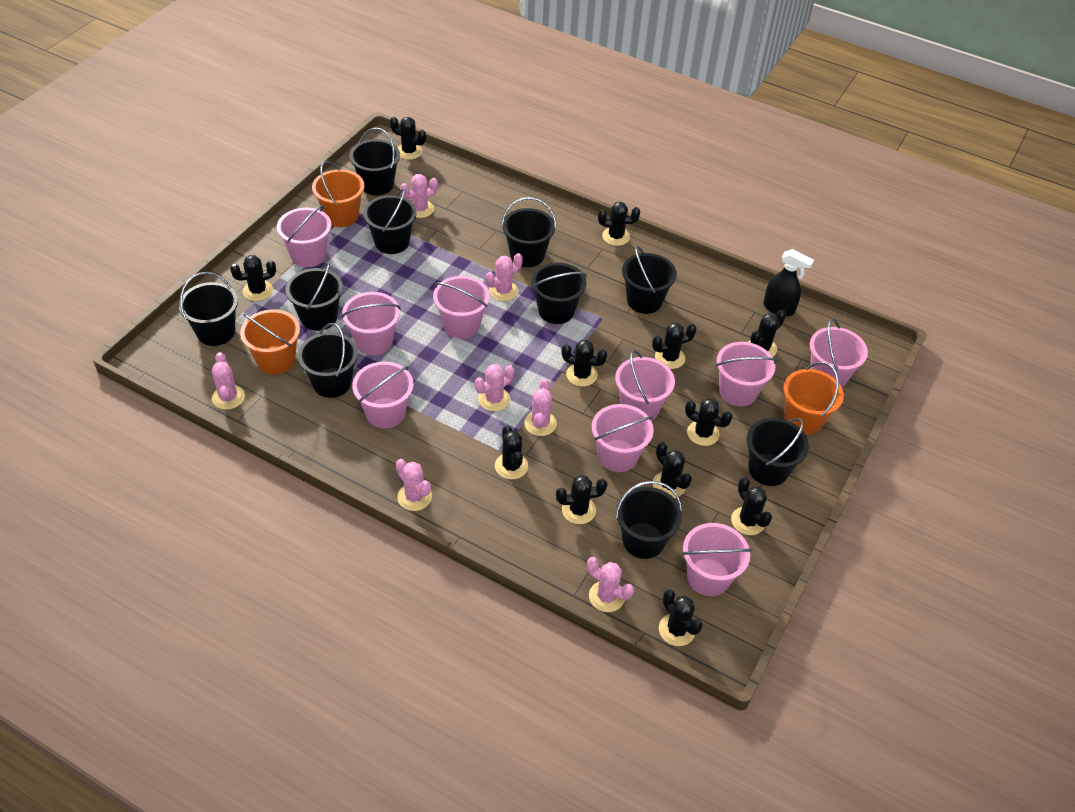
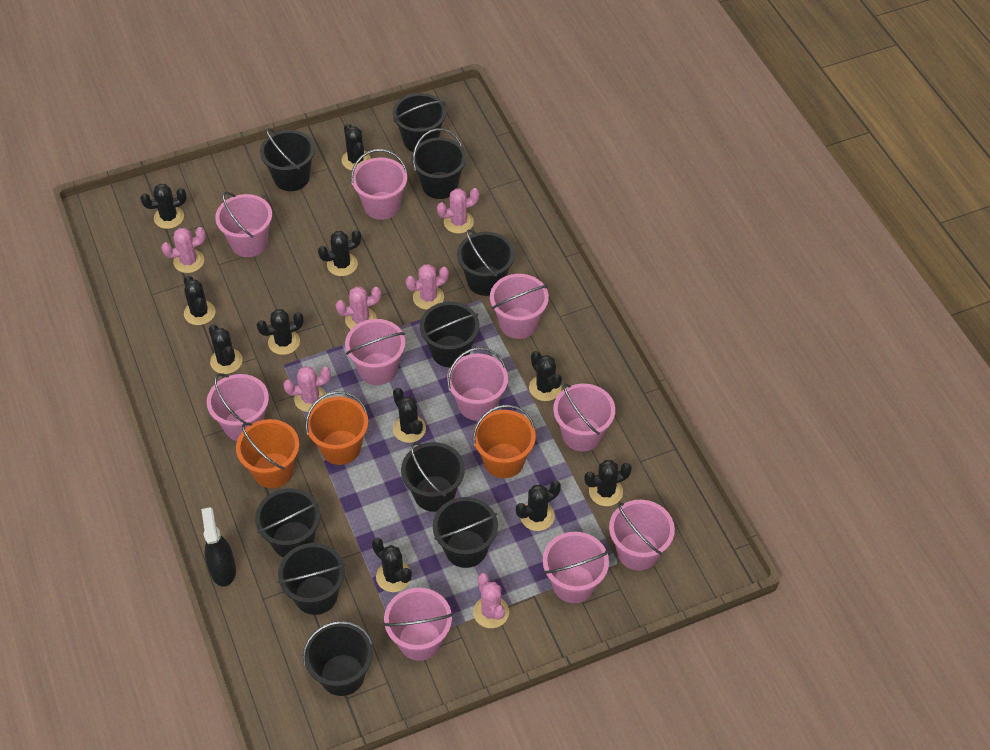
black cactus: 12 -> 11
pink bucket: 9 -> 10
pink cactus: 7 -> 6

